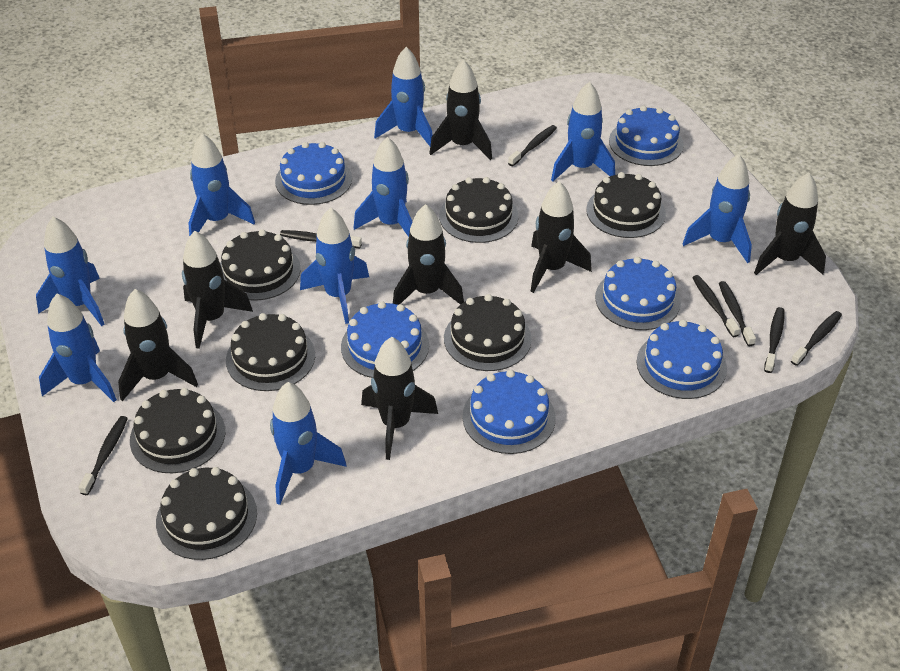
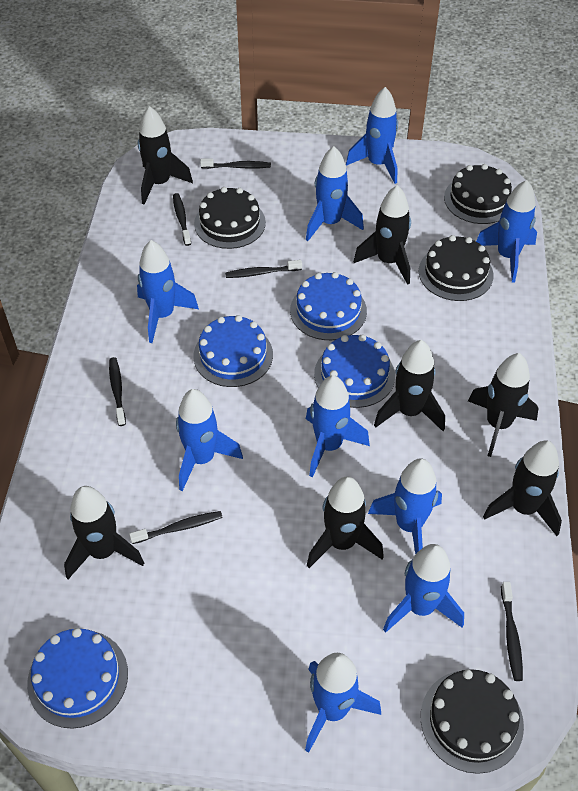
black cake: 7 -> 4
black toothbrush: 7 -> 6
blue cake: 6 -> 4

